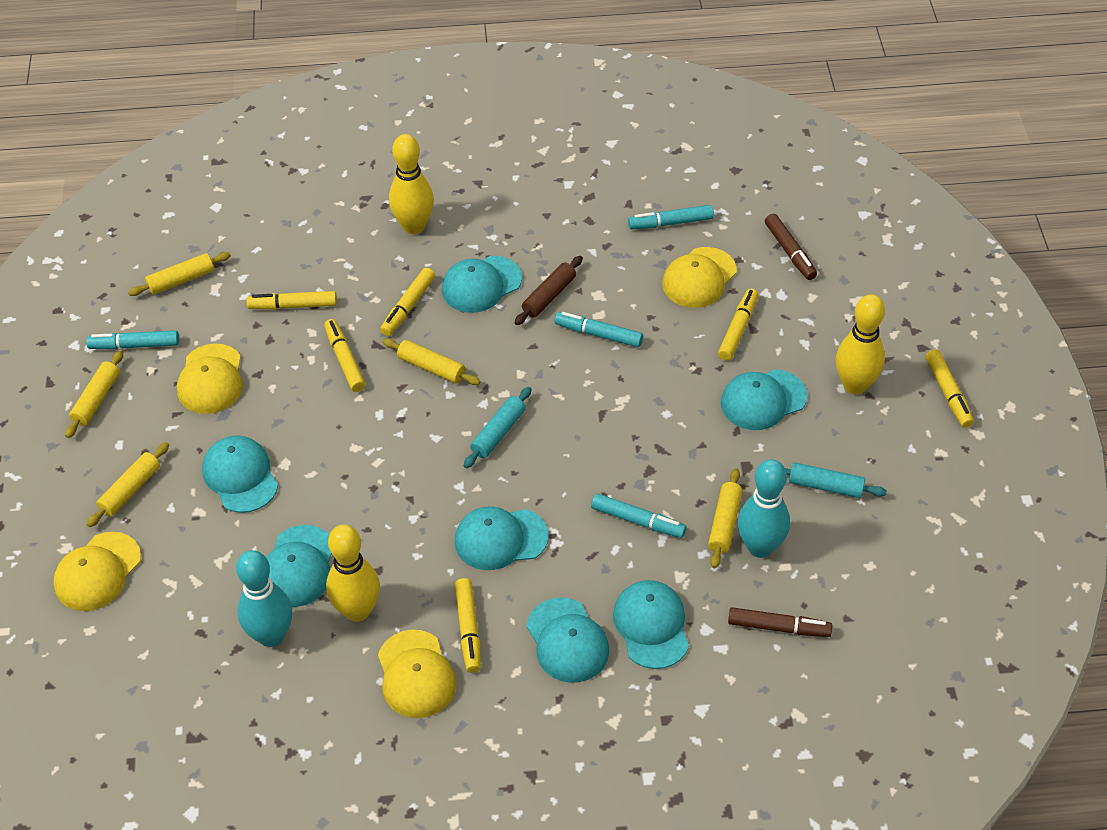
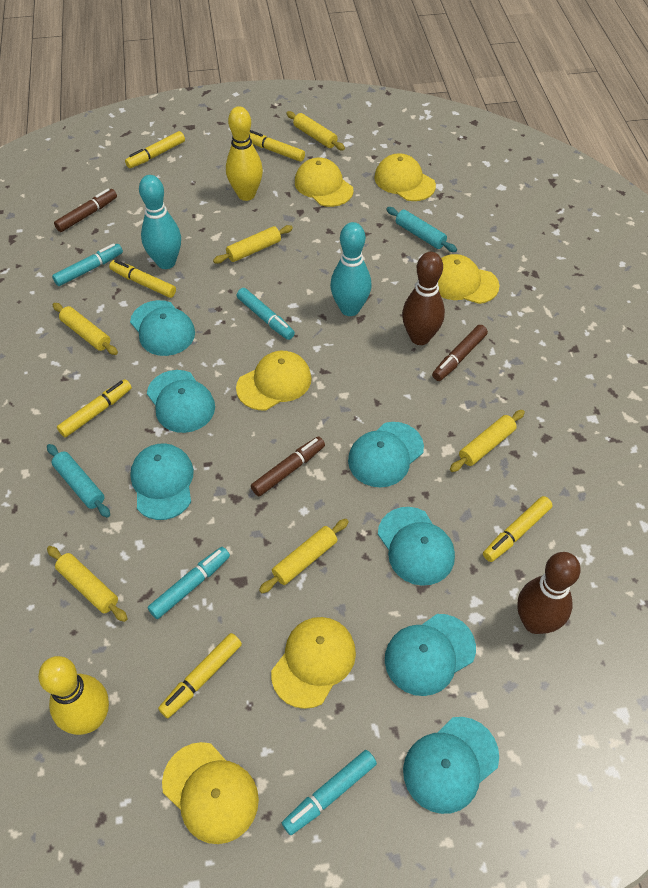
brown bowling pin: 0 -> 2
brown marker: 2 -> 3
brown rolling pin: 1 -> 0
yellow bowling pin: 3 -> 2
yellow cap: 4 -> 6
yellow rolling pin: 5 -> 6

